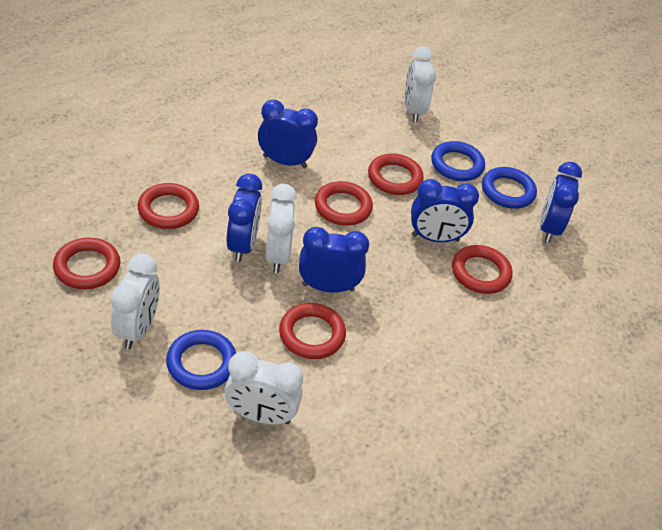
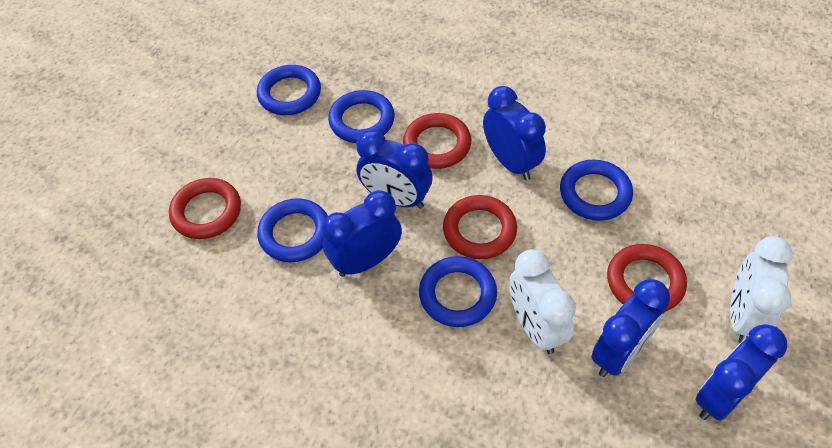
blue ring: 3 -> 5
red ring: 6 -> 4
white clock: 4 -> 2

